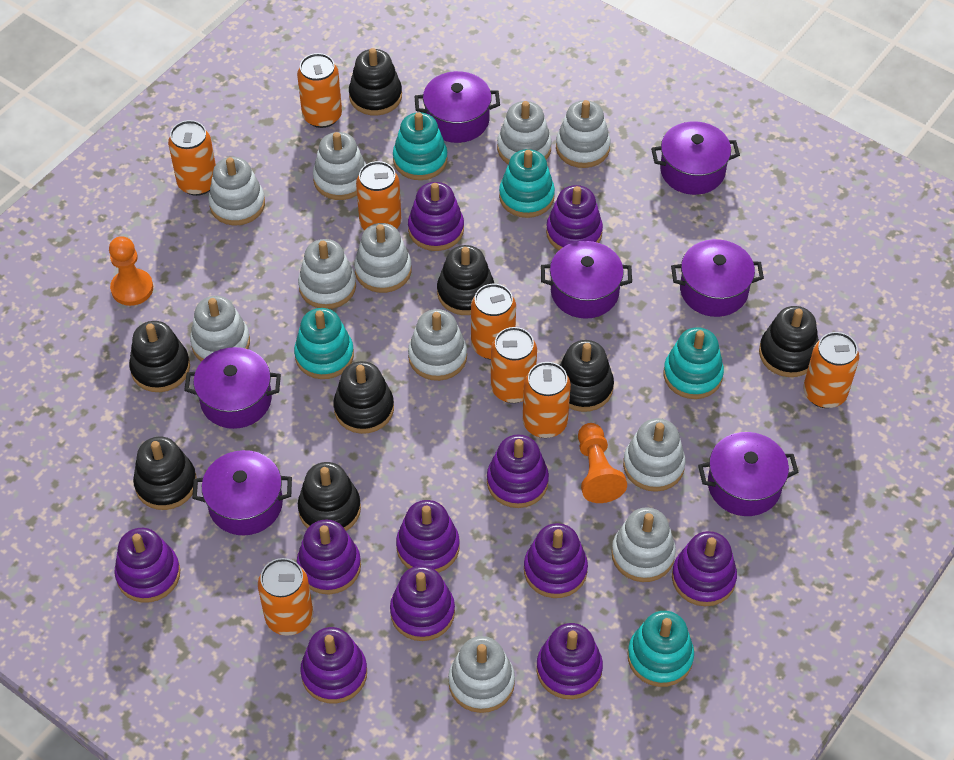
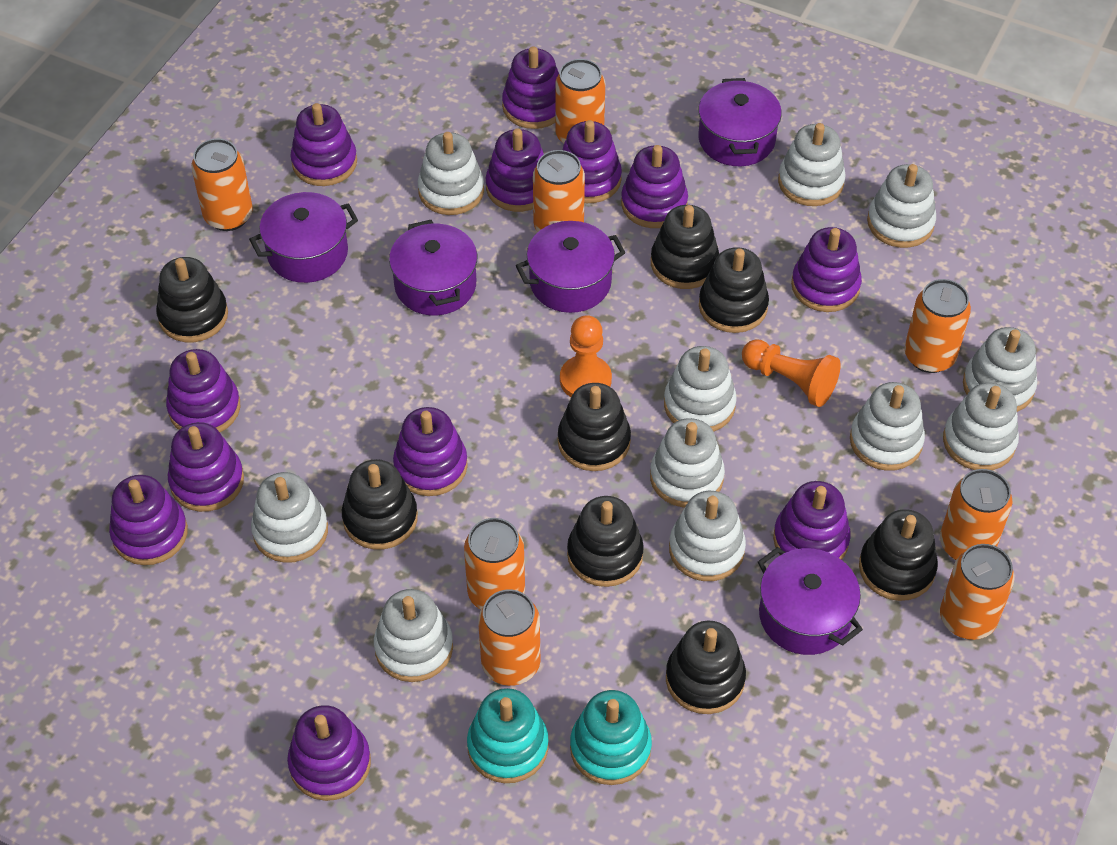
purple pot: 7 -> 5
purple stacking toy: 11 -> 12
turquoise stacking toy: 5 -> 2

